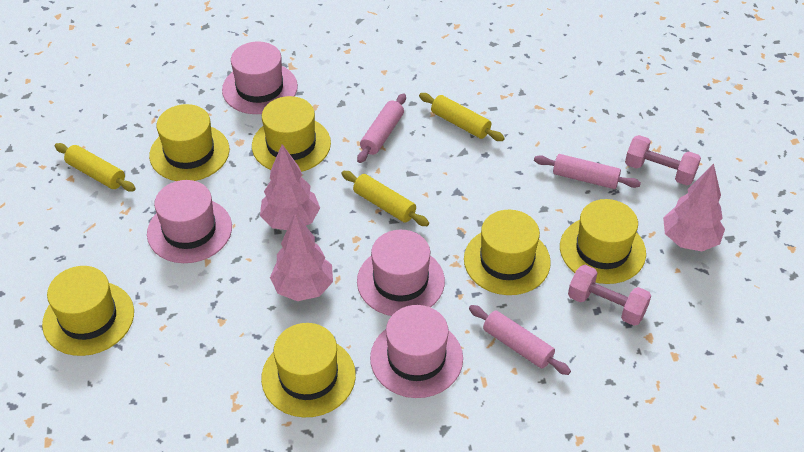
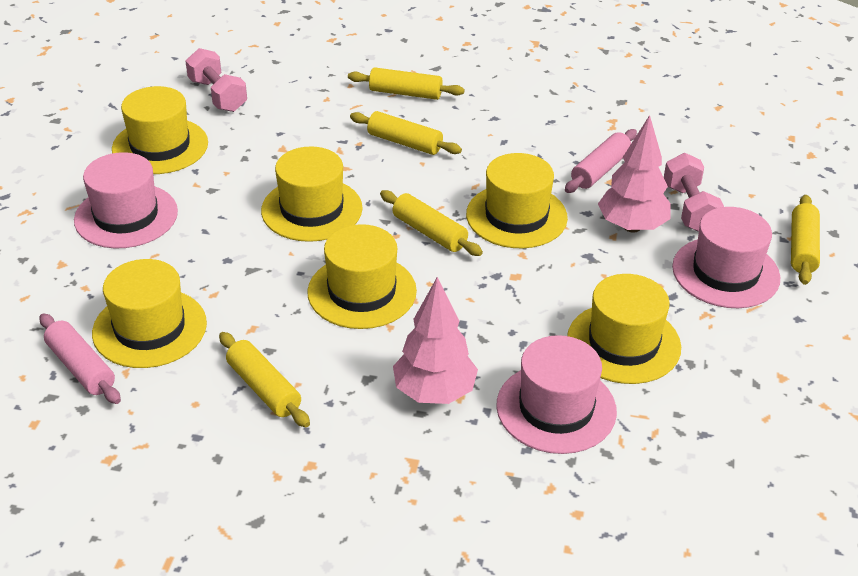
pink hat: 4 -> 3
pink rolling pin: 3 -> 2
pink tree: 3 -> 2
yellow rolling pin: 3 -> 5

